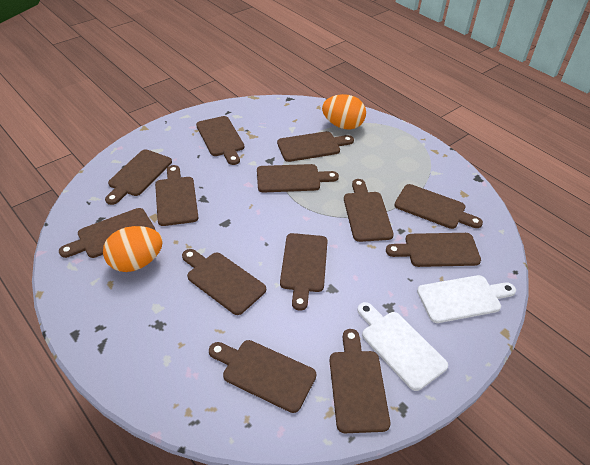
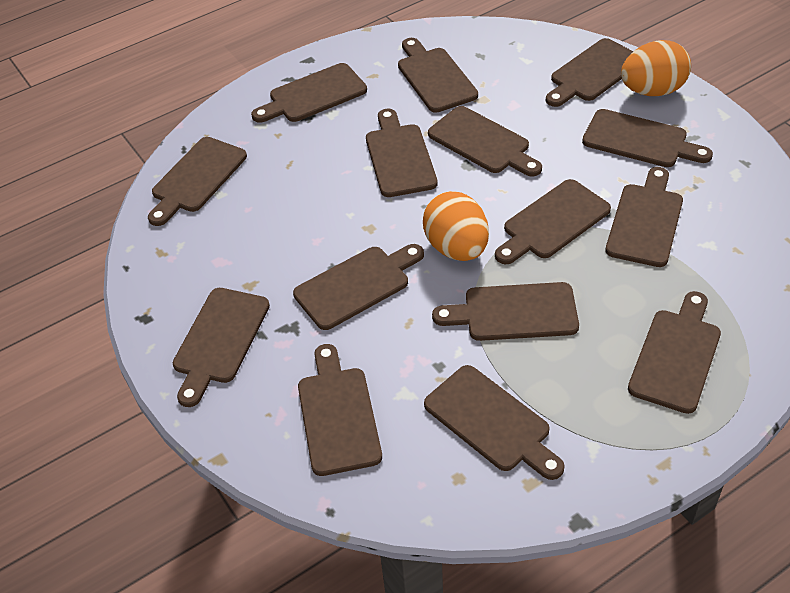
brown cutting board: 13 -> 15
white cutting board: 2 -> 0

